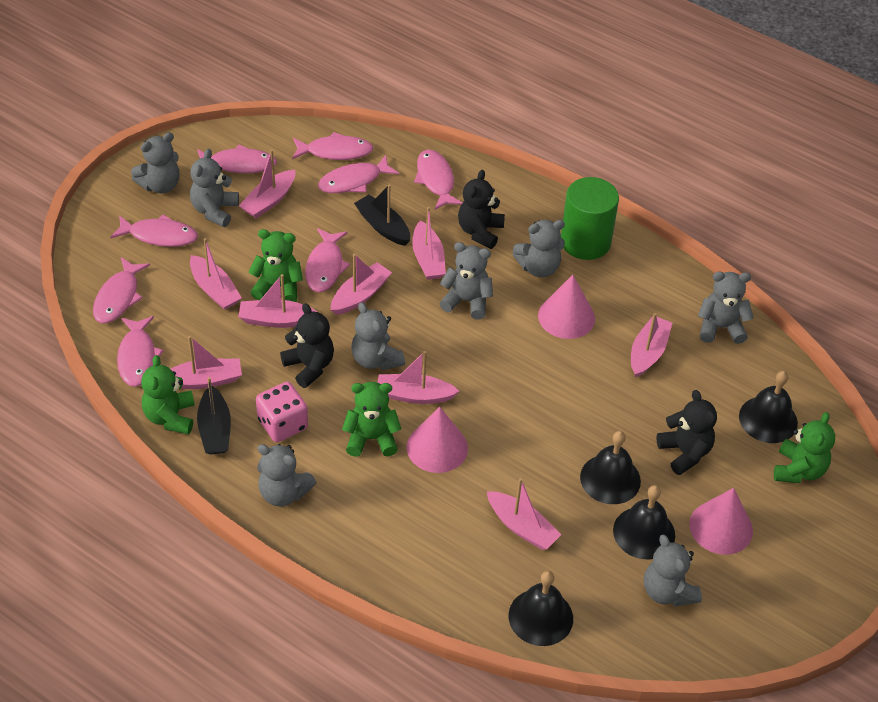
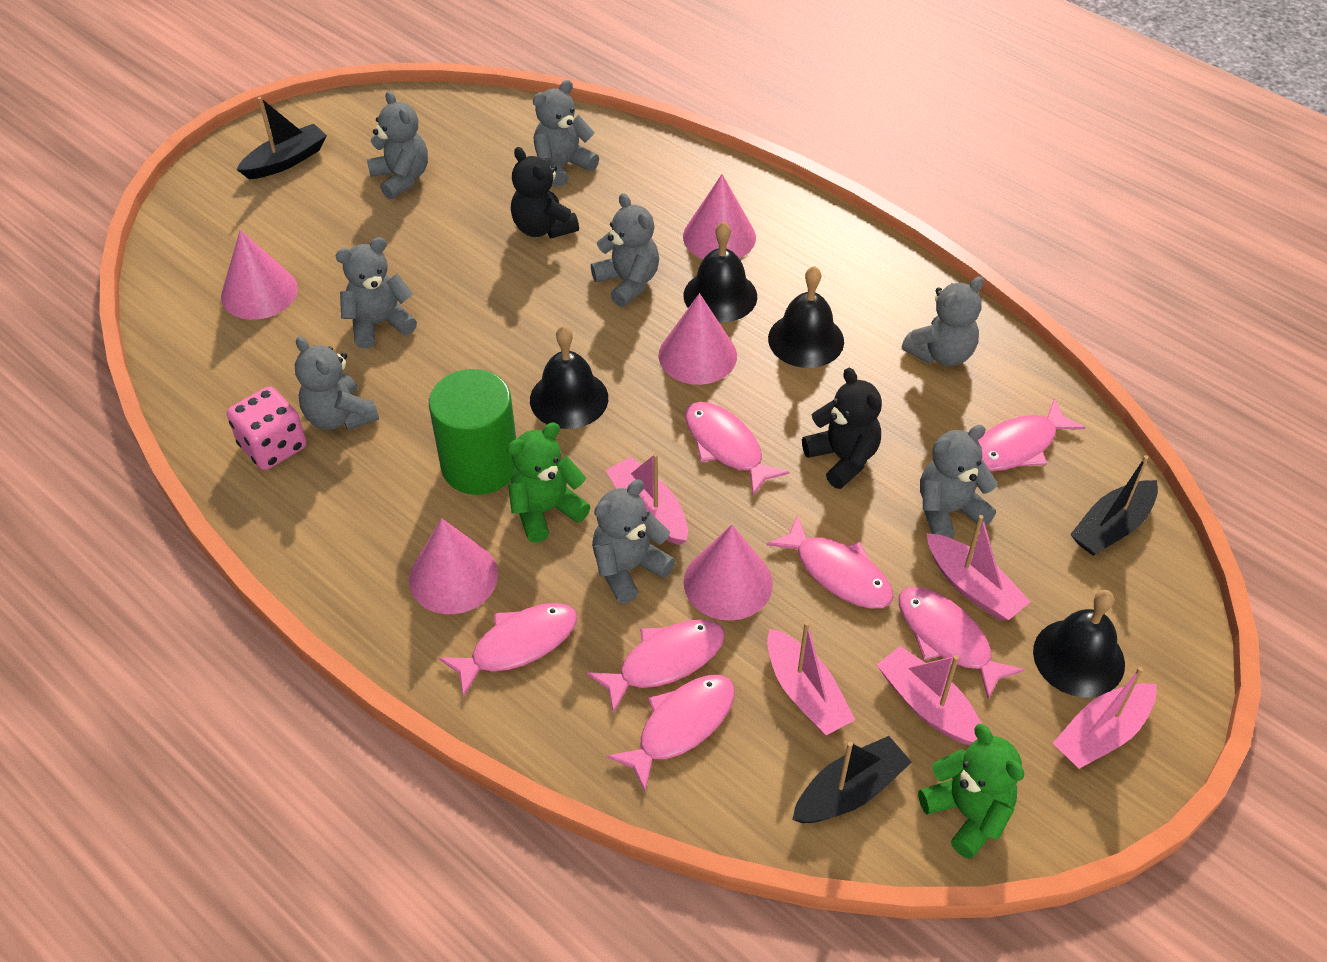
black boat: 2 -> 3
black teddy bear: 3 -> 2
green teddy bear: 4 -> 2
pink boat: 9 -> 5
pink cone: 3 -> 5
pink fish: 8 -> 7

